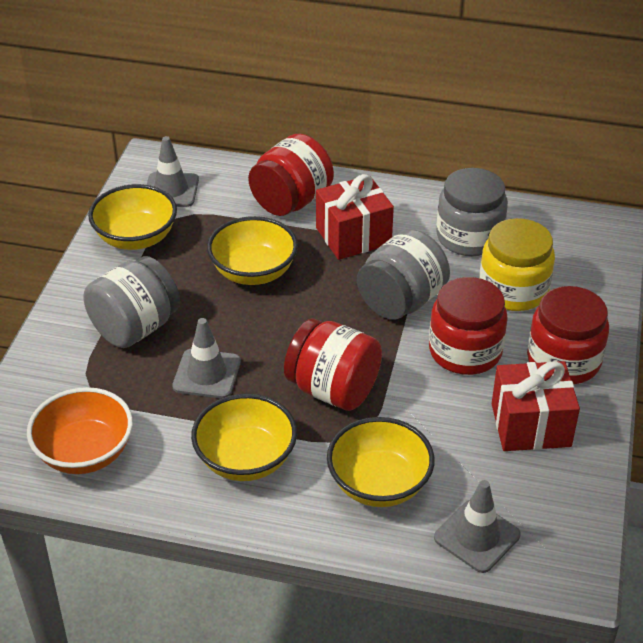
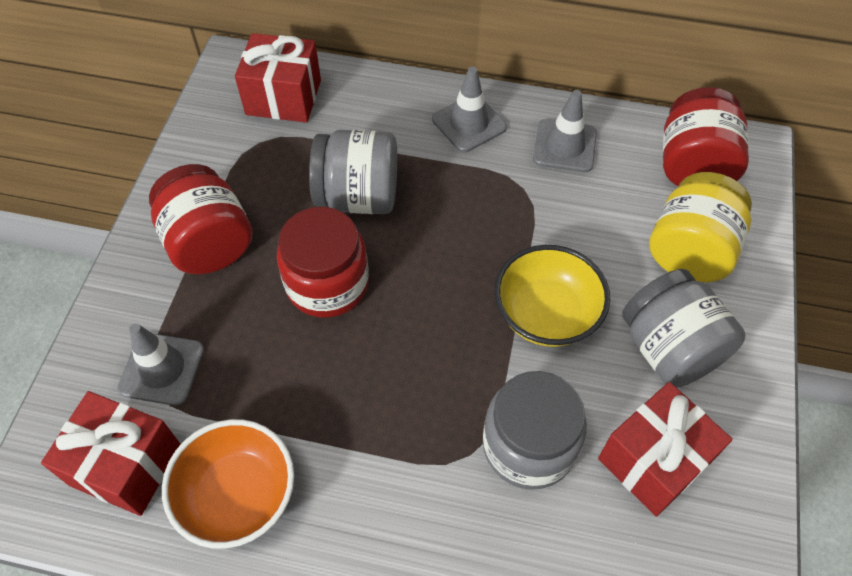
red gift: 2 -> 3
red jar: 4 -> 3
yellow bowl: 4 -> 1

